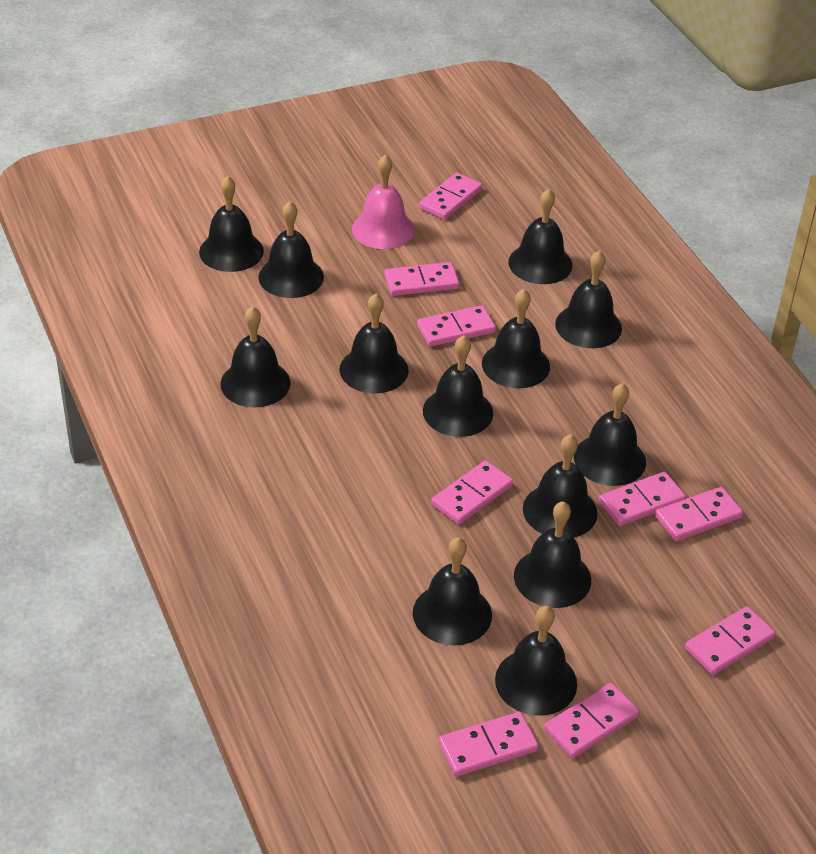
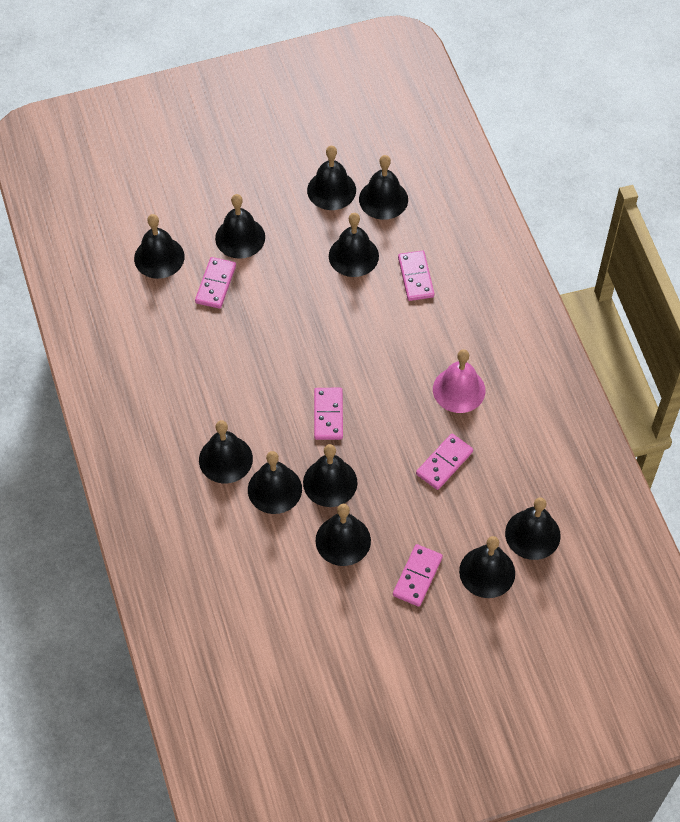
black bell: 13 -> 11
pink domino: 9 -> 5

